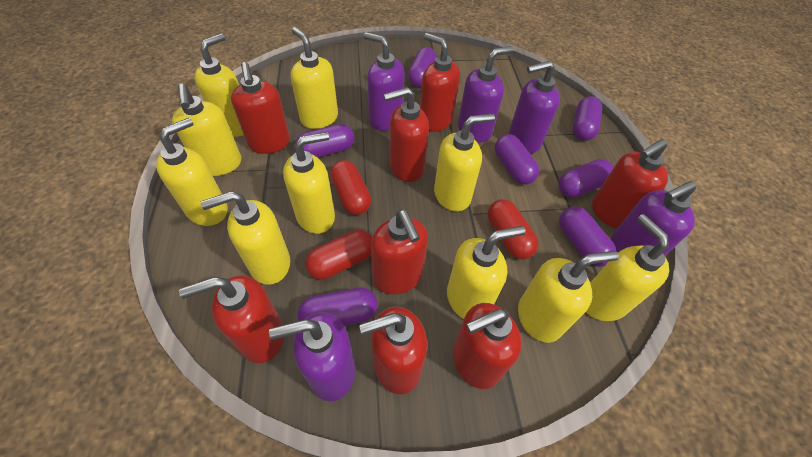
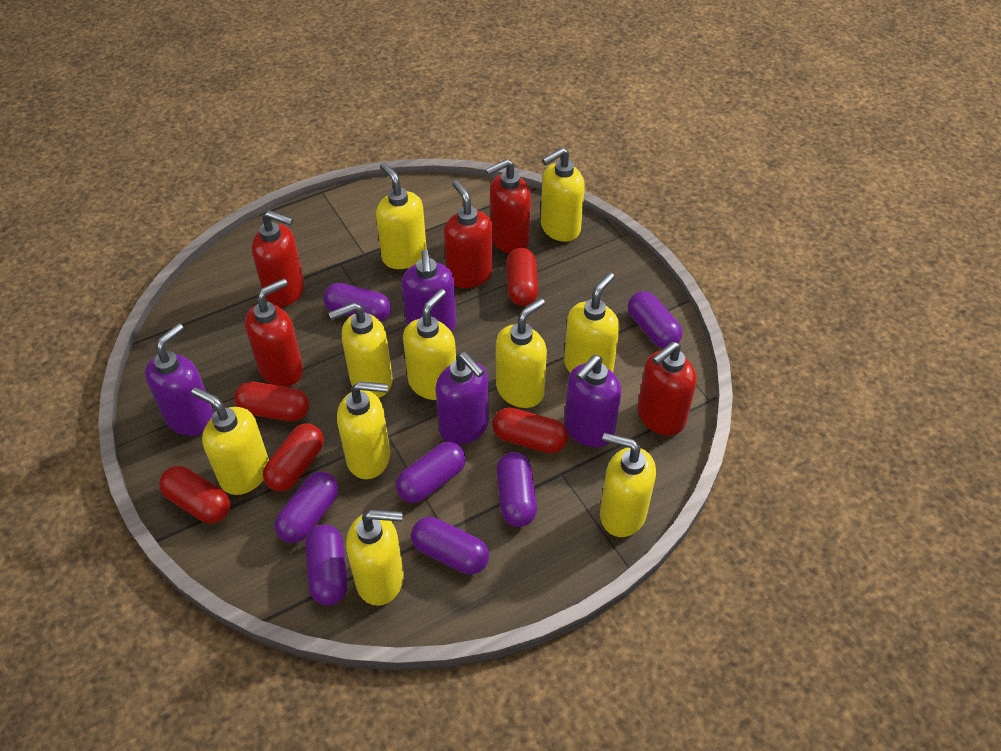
purple soap dispenser: 5 -> 4
red capsule: 3 -> 5
red soap dispenser: 8 -> 5

